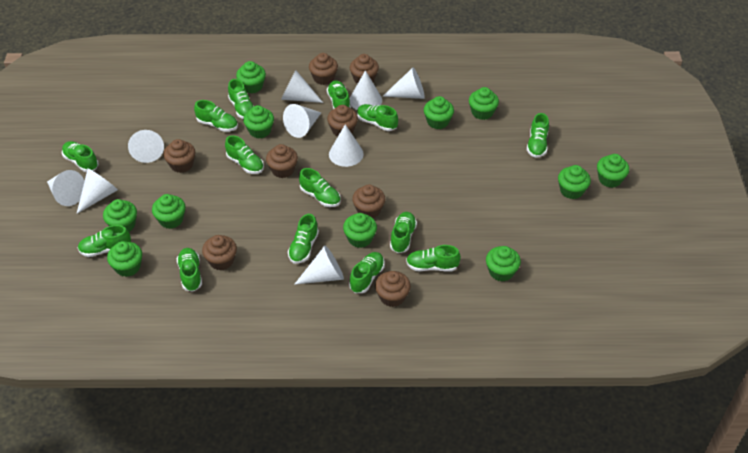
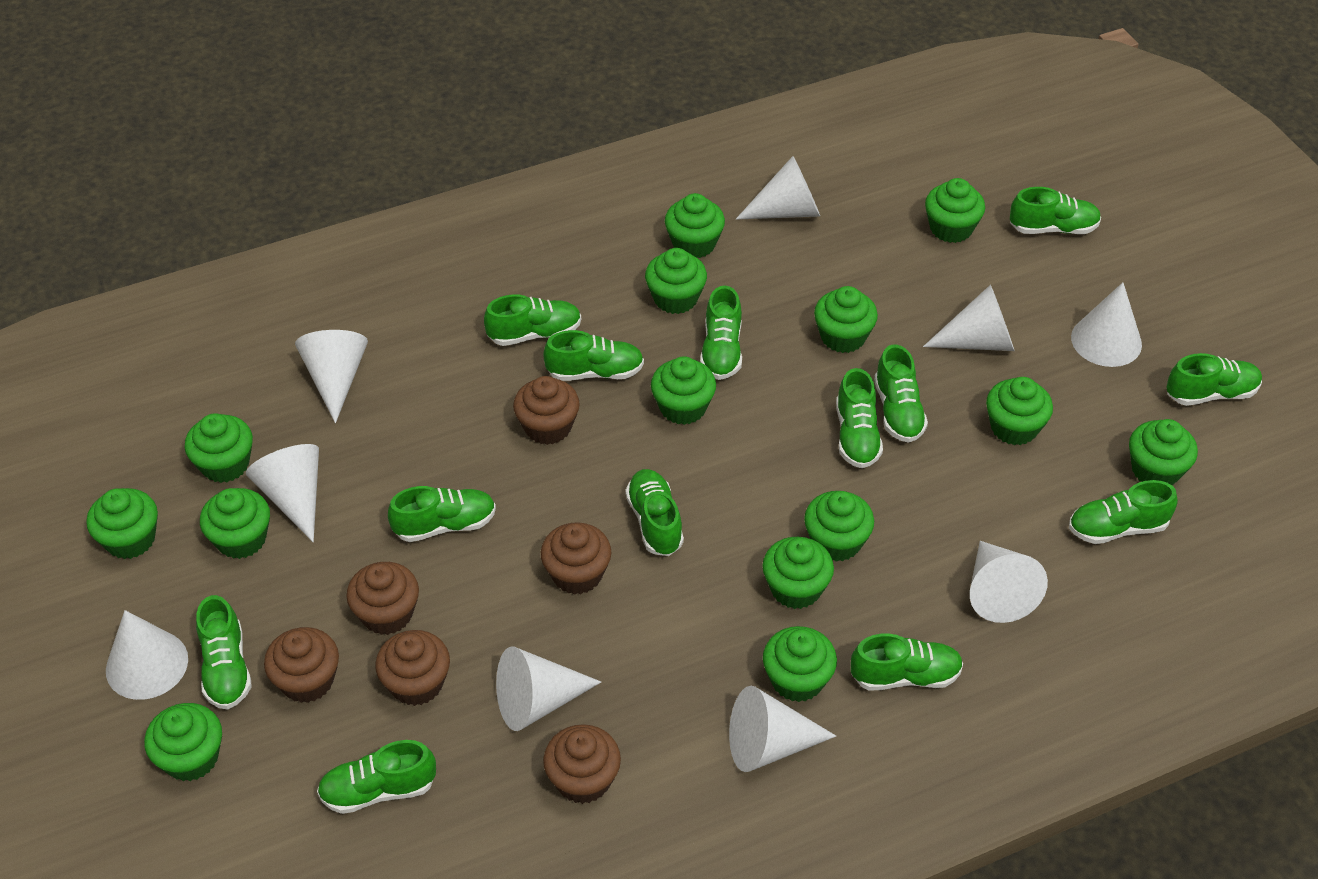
brown cupcake: 8 -> 6
green cupcake: 11 -> 14
green shoe: 14 -> 13

